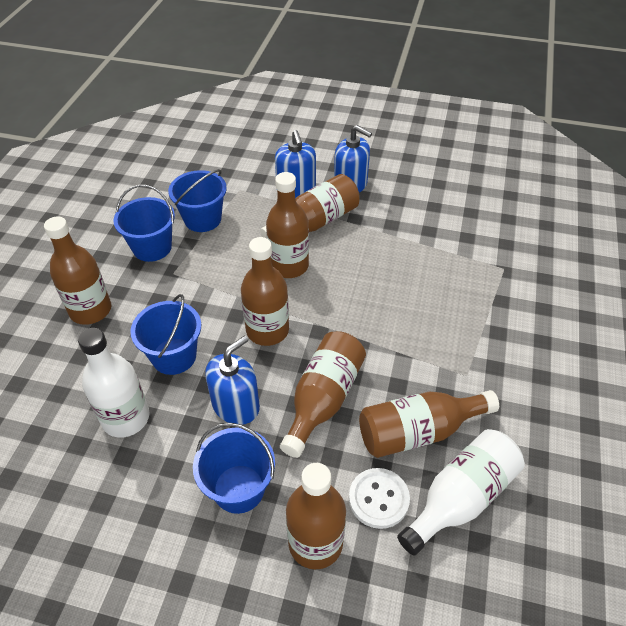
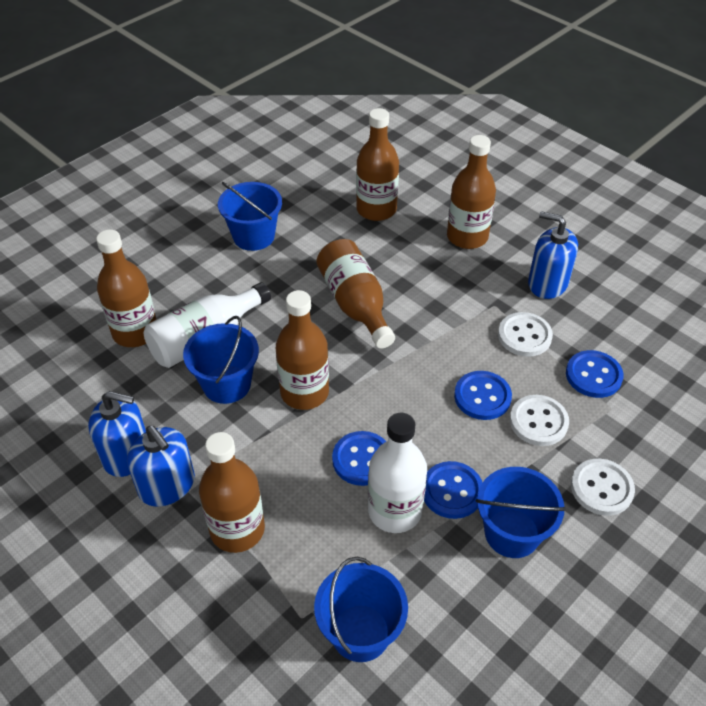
blue button: 0 -> 4
brown bottle: 7 -> 6
white button: 1 -> 3

